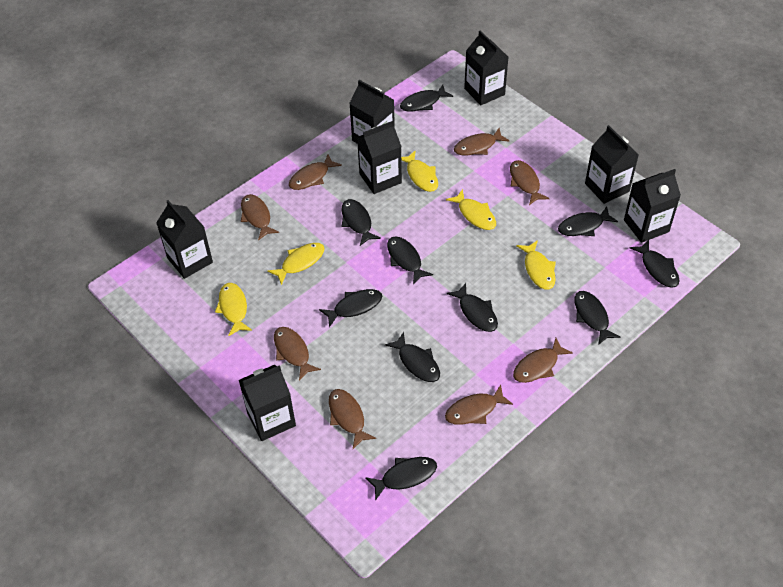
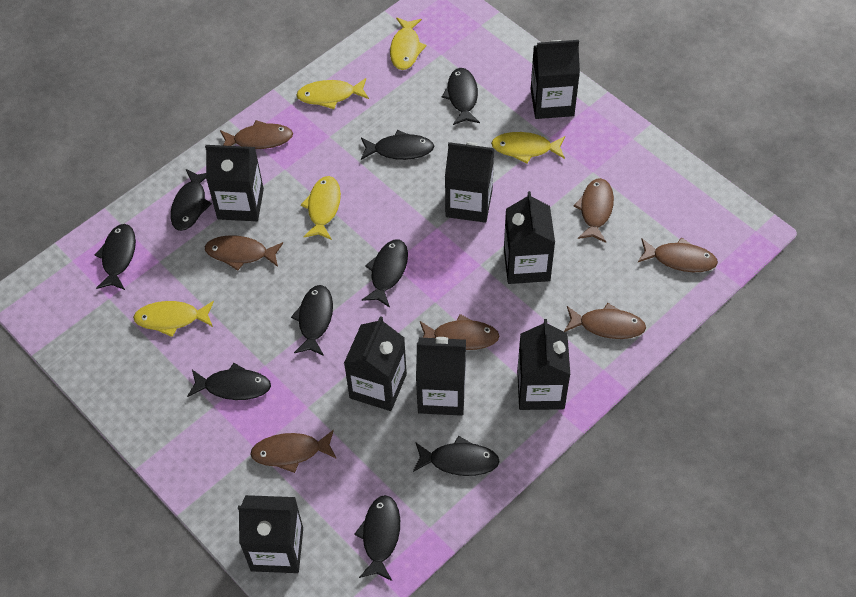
black carton: 7 -> 8
black fish: 10 -> 9
brown fish: 8 -> 7

